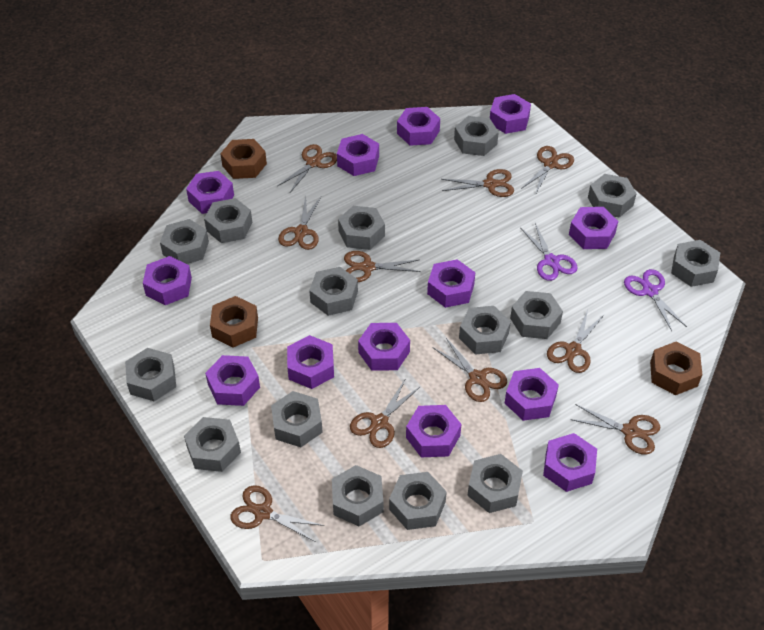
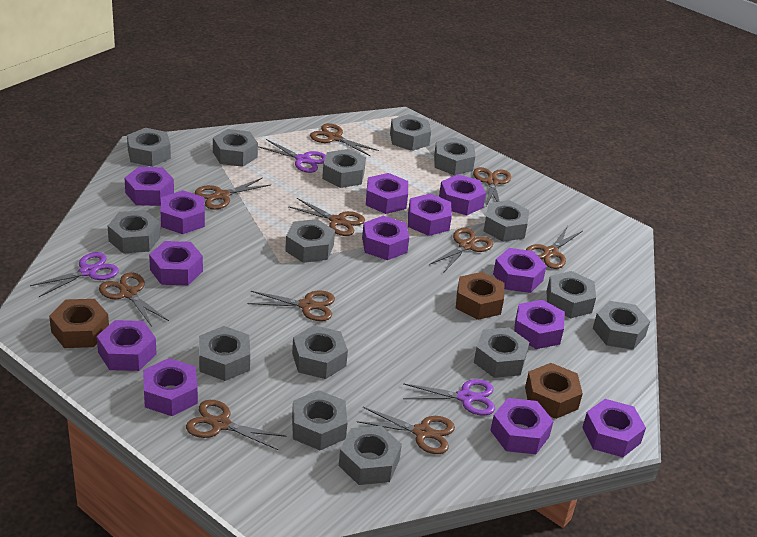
purple scissors: 2 -> 3

